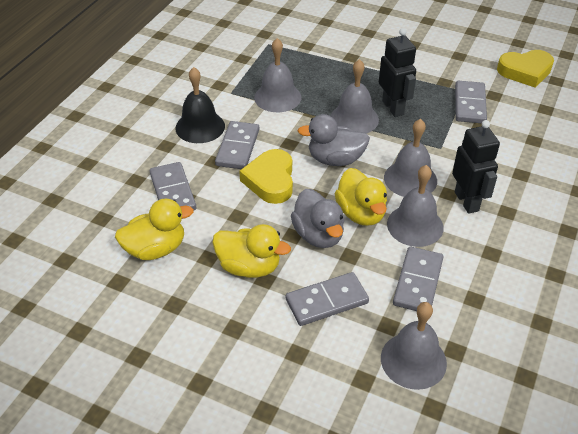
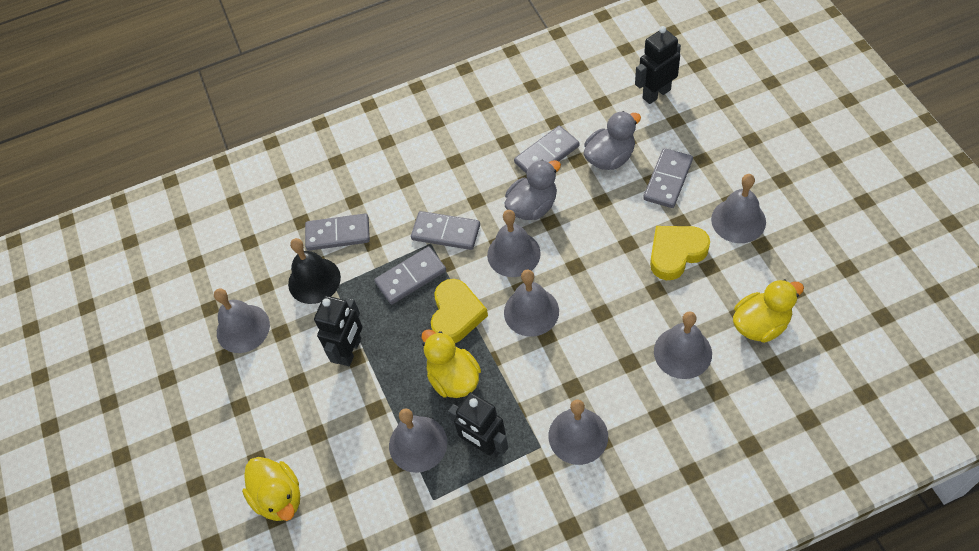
black robot: 2 -> 3
grey bell: 5 -> 7

